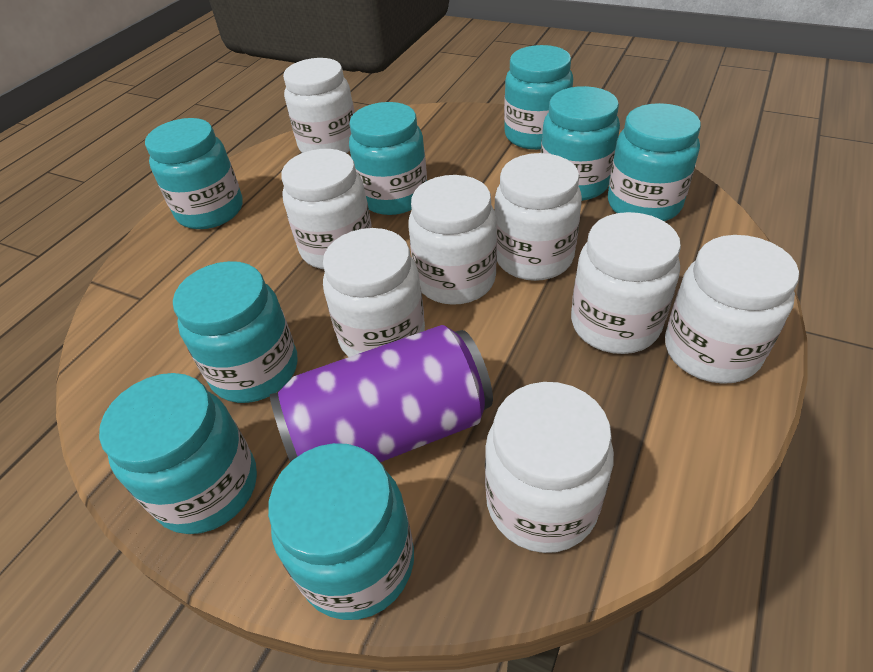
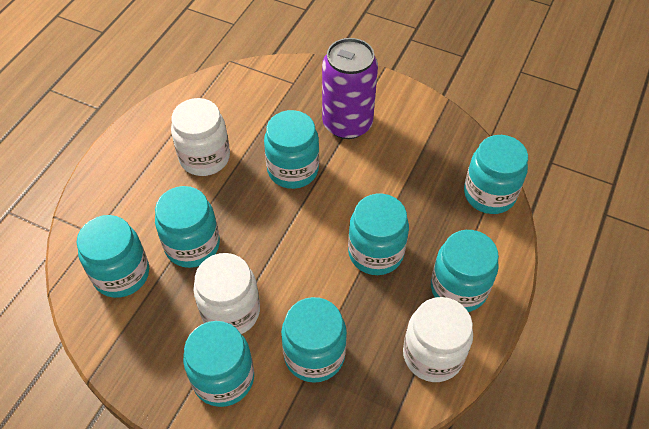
white jar: 8 -> 3

